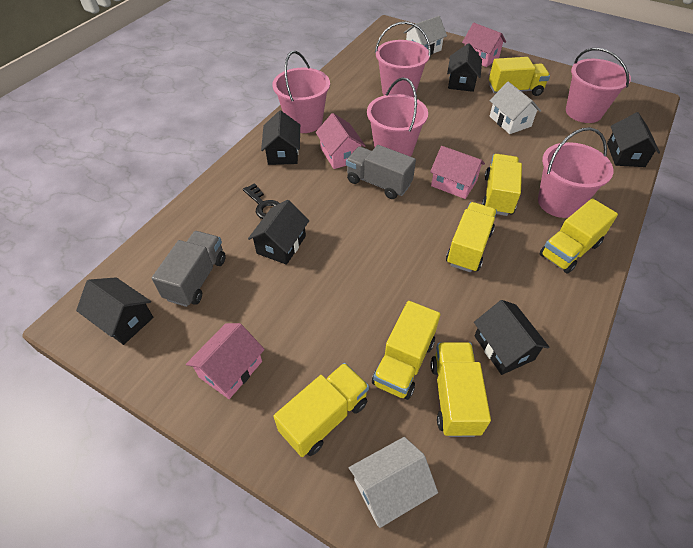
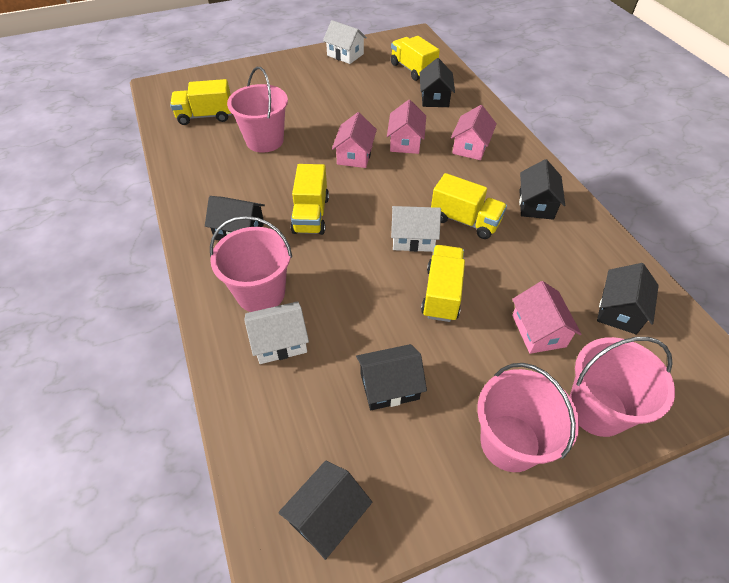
black key: 1 -> 0
grey truck: 2 -> 0
pink bucket: 5 -> 4
yellow truck: 7 -> 5

